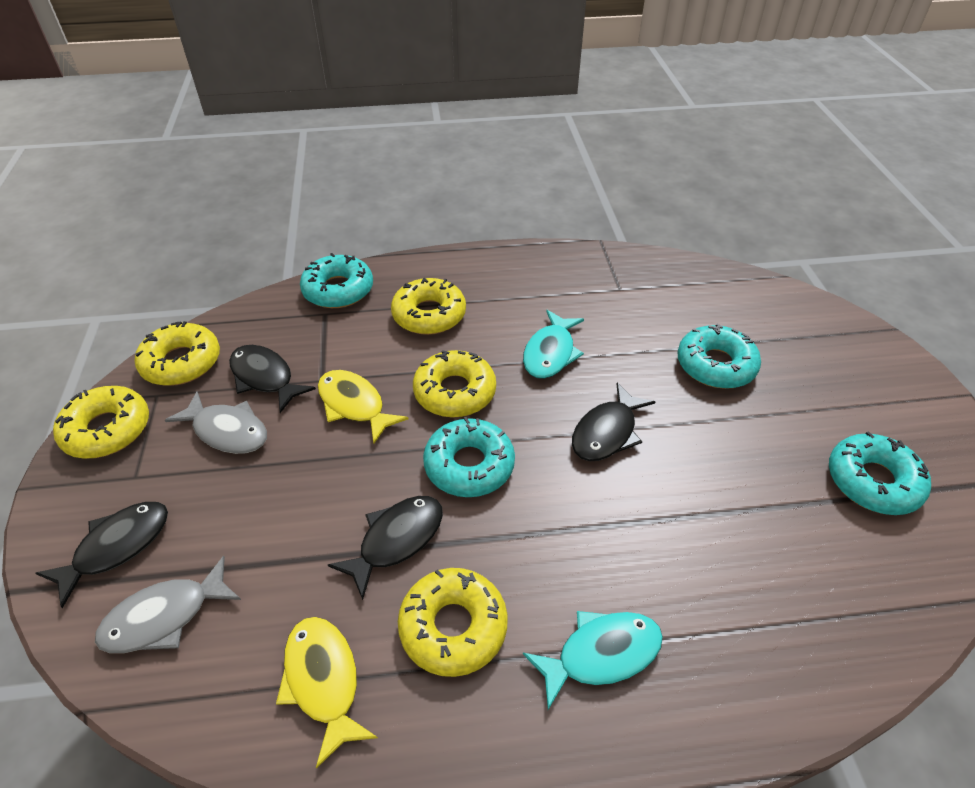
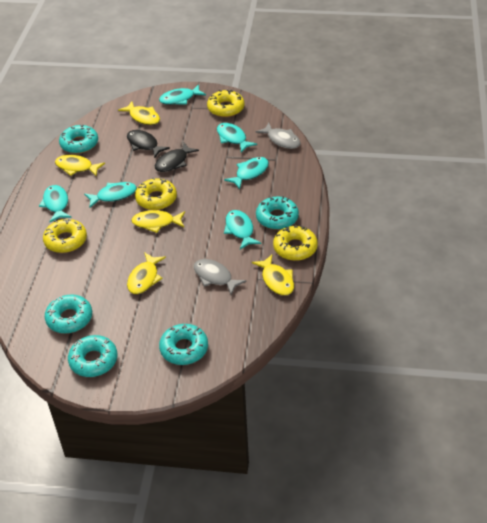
black fish: 4 -> 2
turquoise donut: 4 -> 5
turquoise fish: 2 -> 6
yellow donut: 5 -> 4
yellow fish: 2 -> 5

